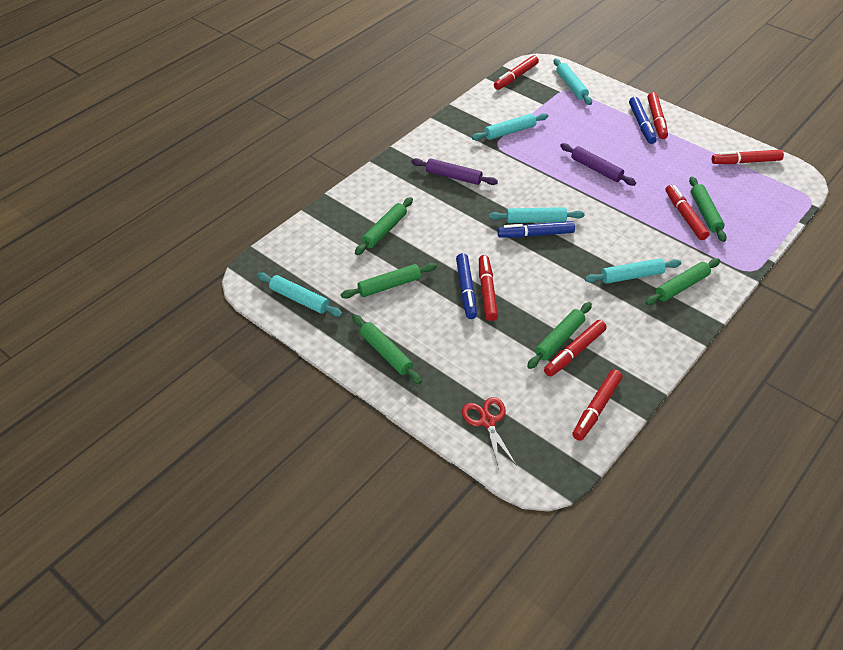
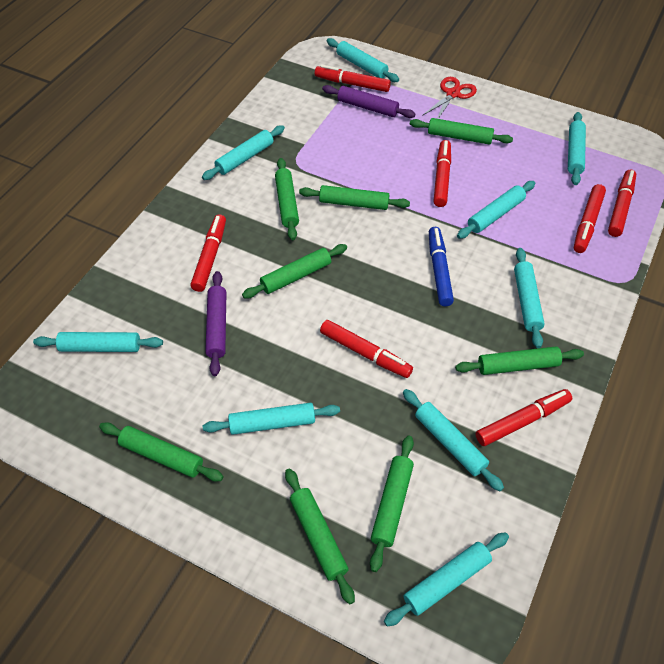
blue marker: 3 -> 1
green rolling pin: 6 -> 8
turquoise rolling pin: 5 -> 9

